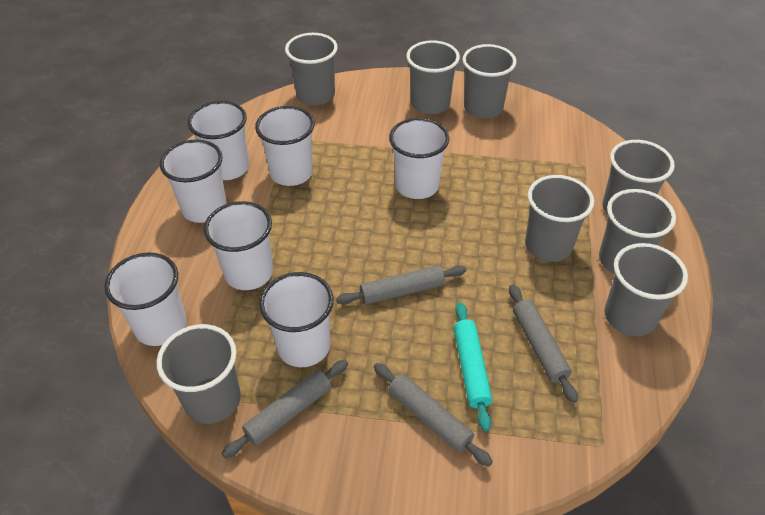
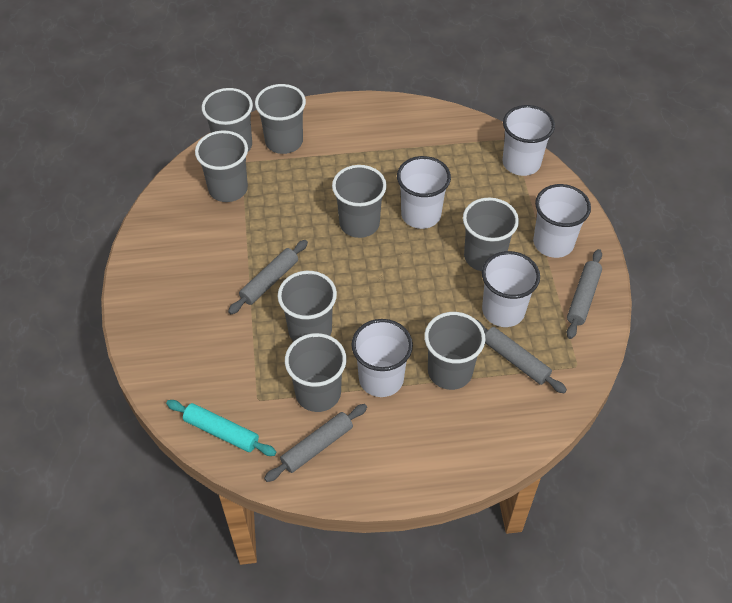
white cup: 7 -> 5

